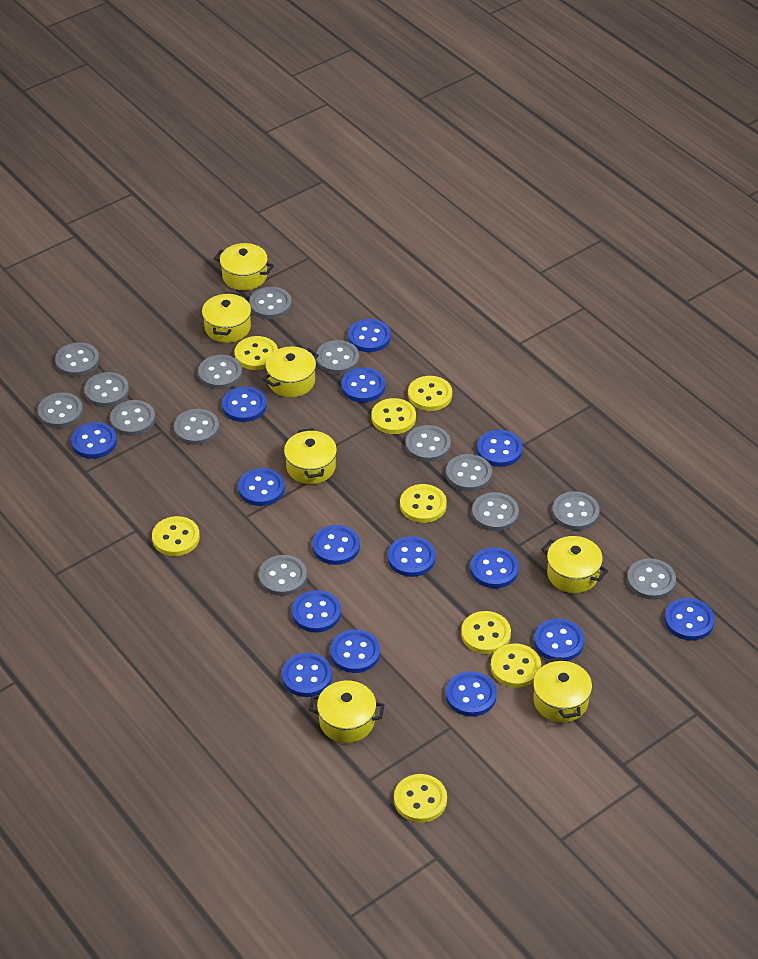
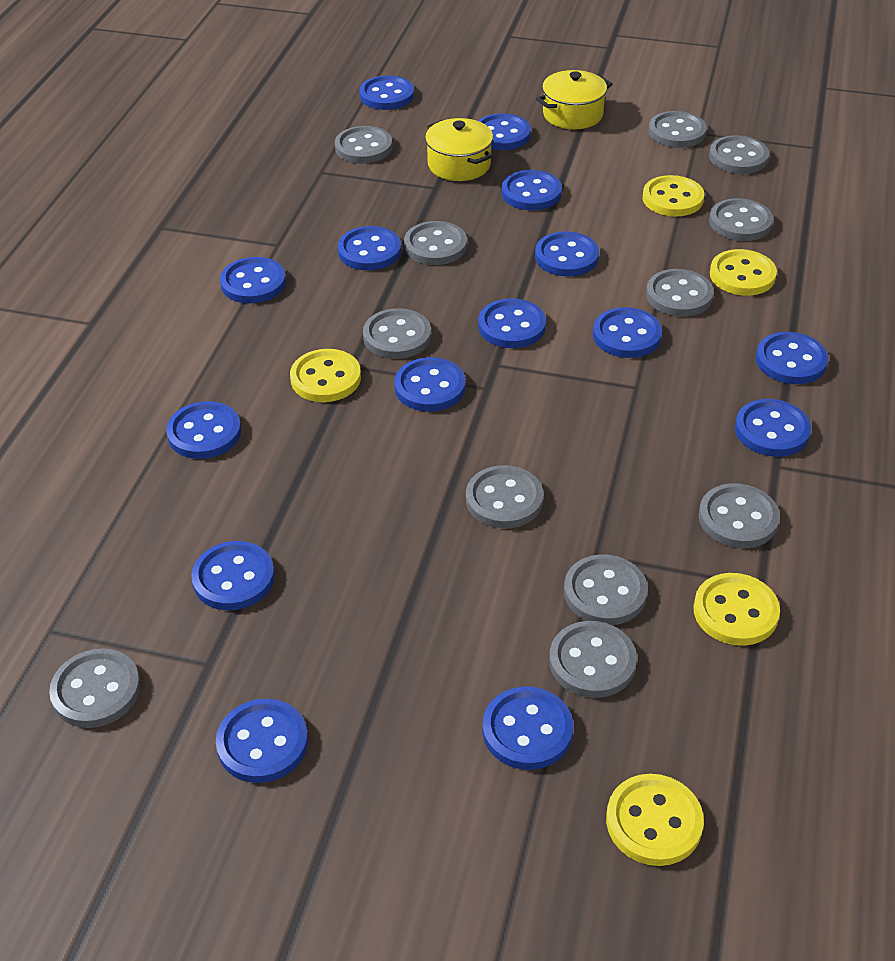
grey button: 14 -> 12
yellow button: 8 -> 5
yellow pot: 7 -> 2

